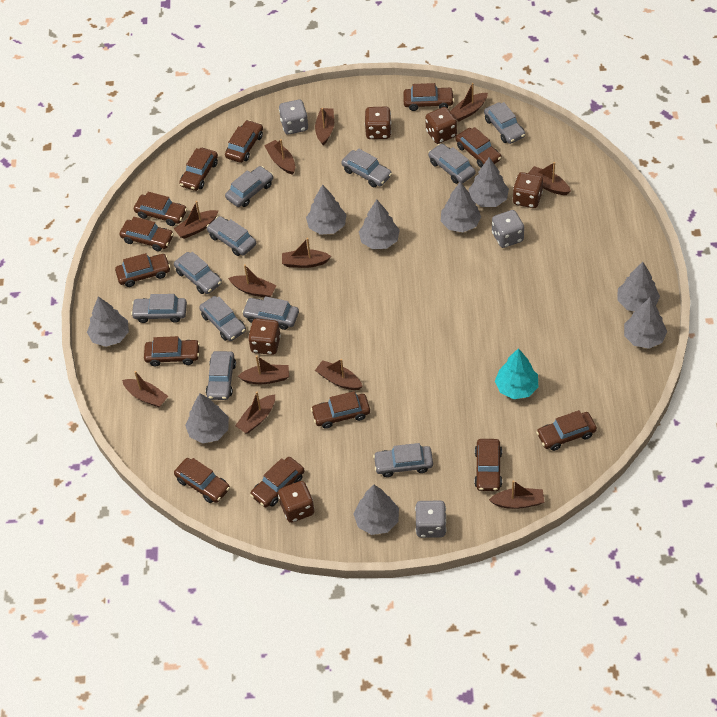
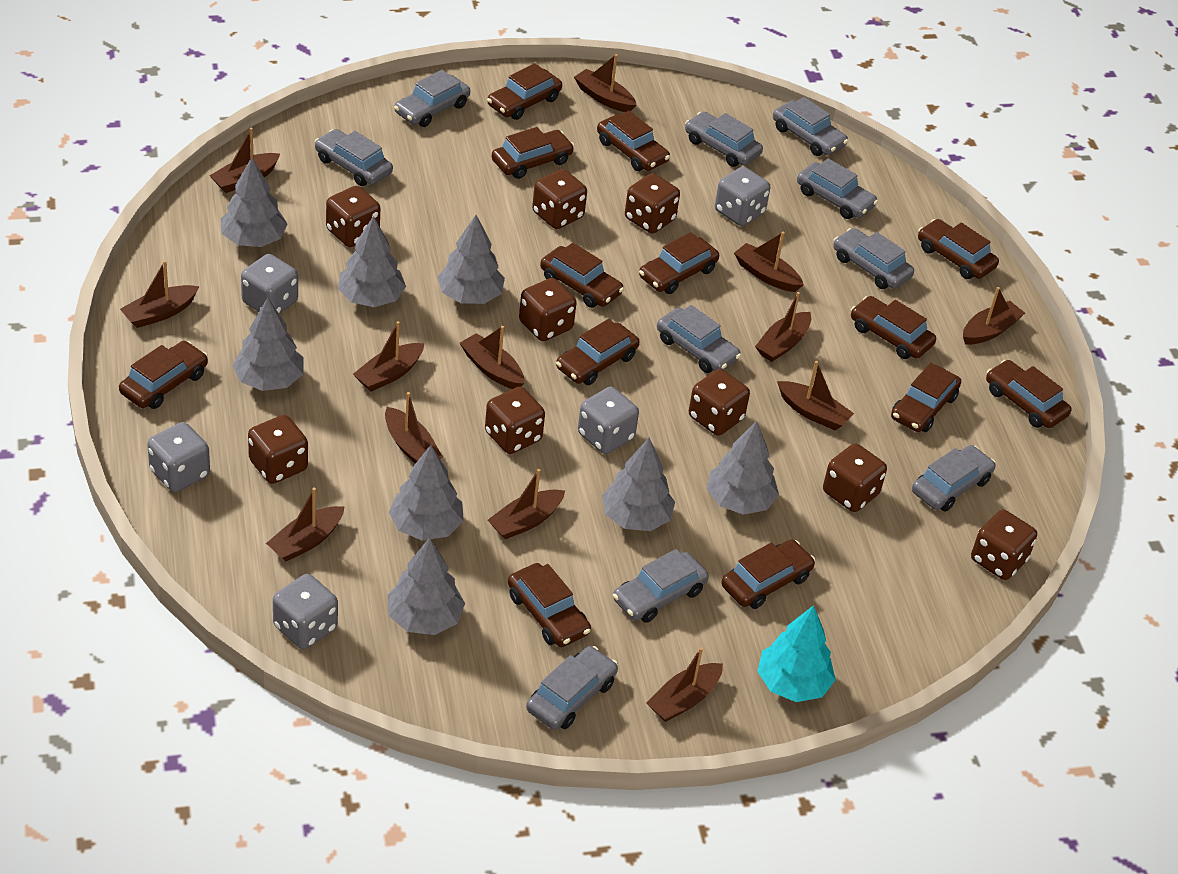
brown boat: 12 -> 13
brown dice: 5 -> 9
grey car: 11 -> 10
grey dice: 3 -> 5
grey tree: 9 -> 8

